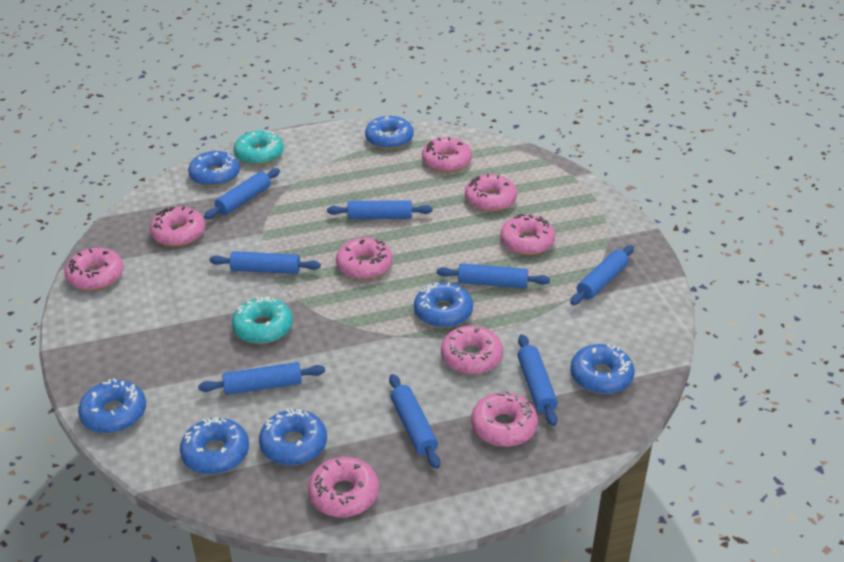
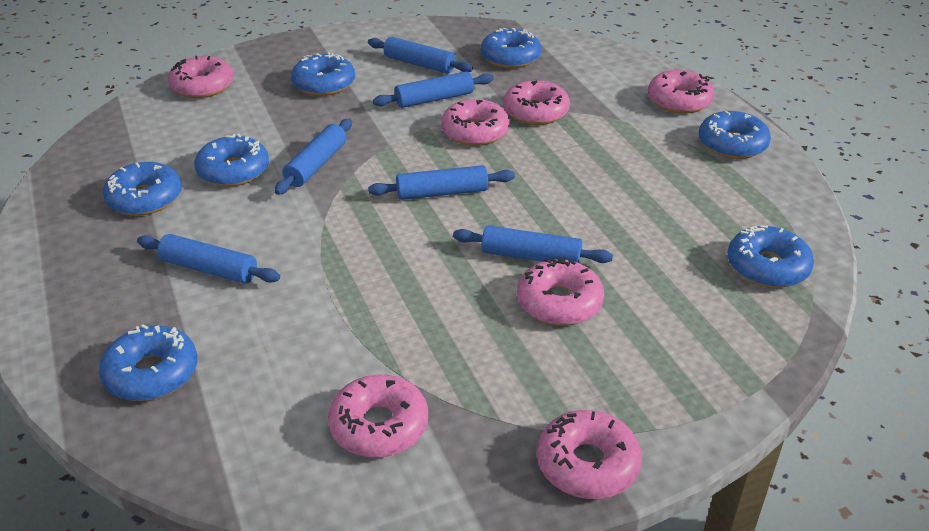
blue rolling pin: 8 -> 6
pink donut: 9 -> 7
turquoise donut: 2 -> 0

